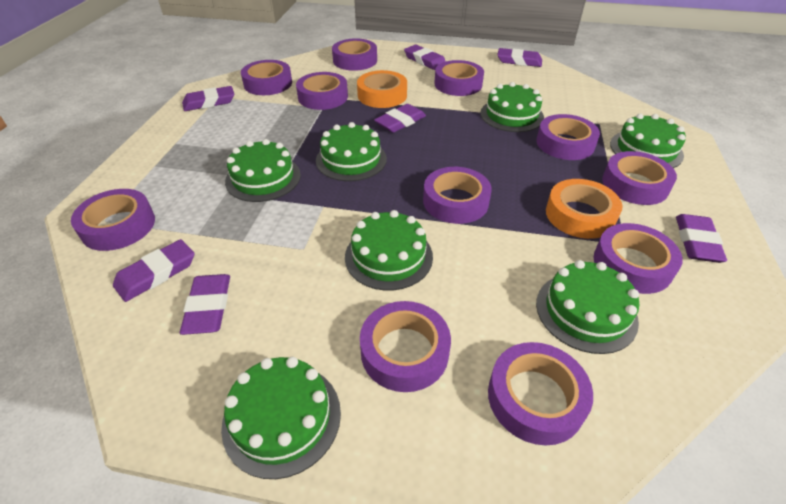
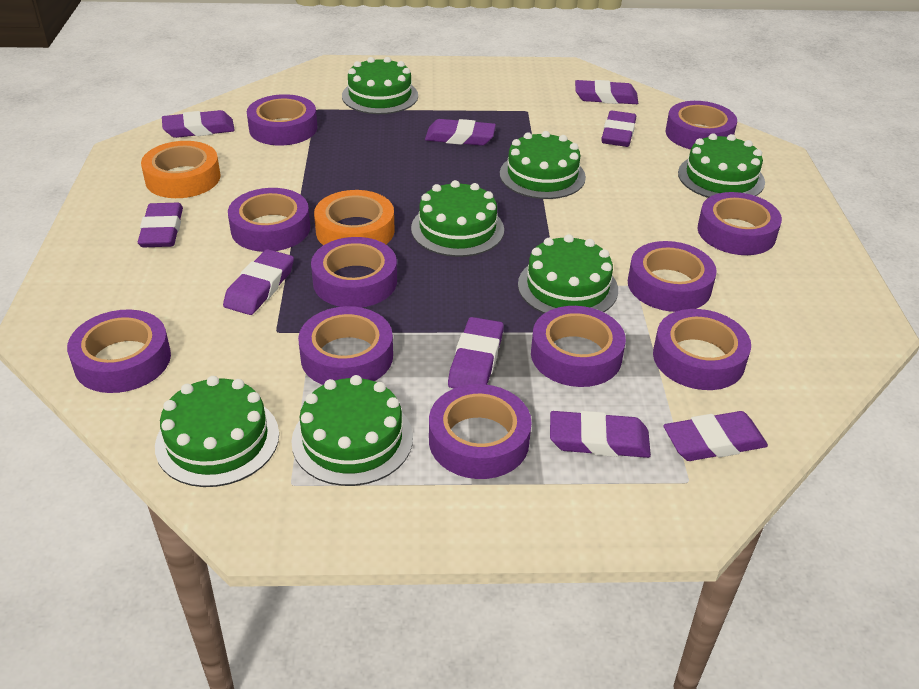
purple eraser: 7 -> 9

